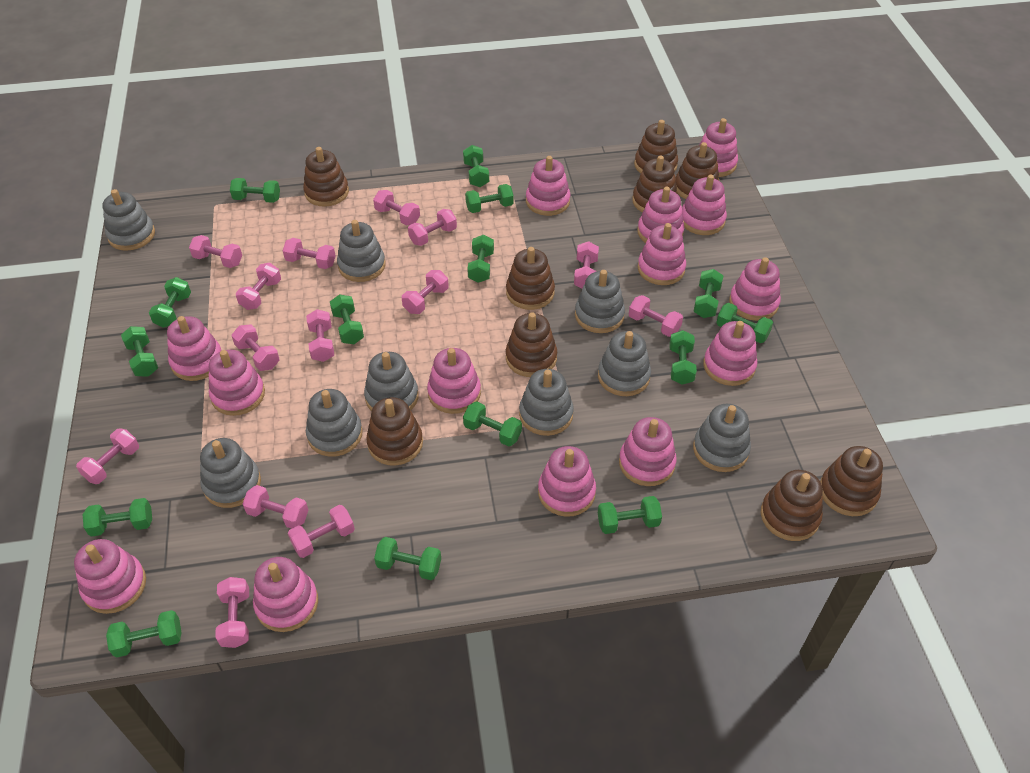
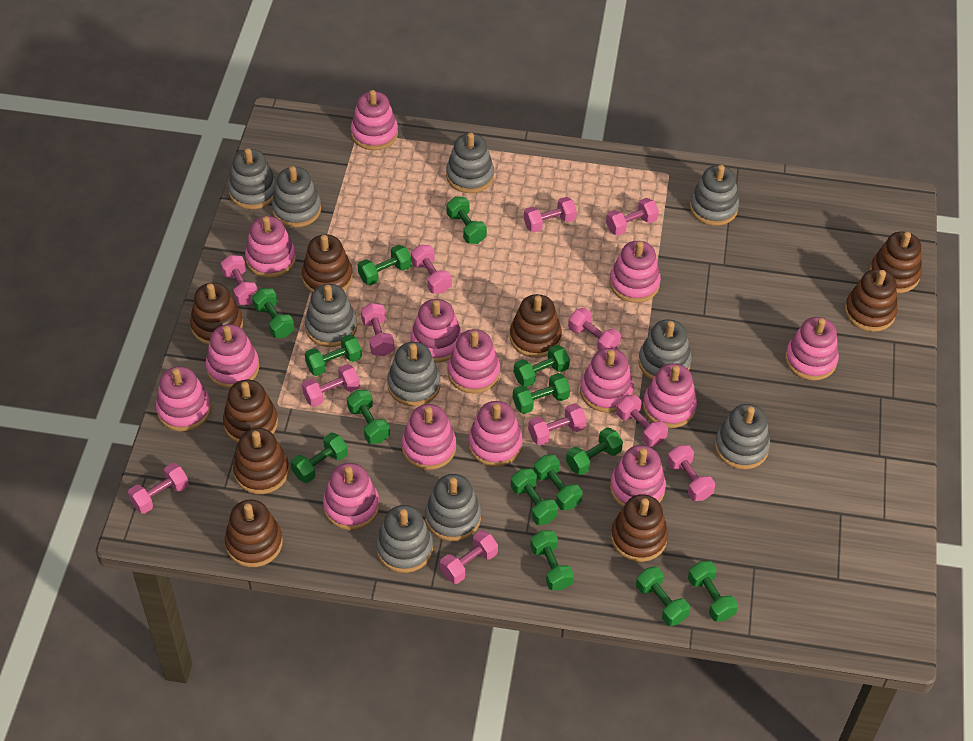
green dumbbell: 15 -> 14
grey stacking toy: 9 -> 10
pink dumbbell: 14 -> 12

